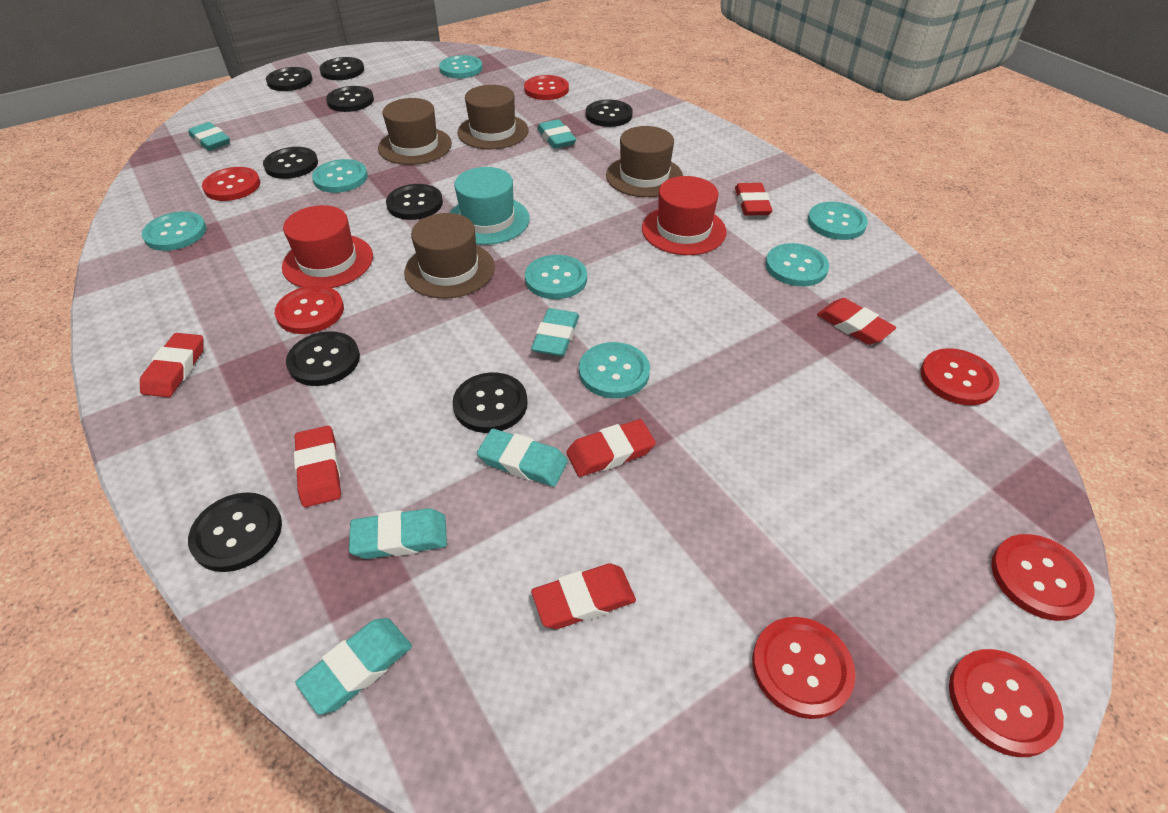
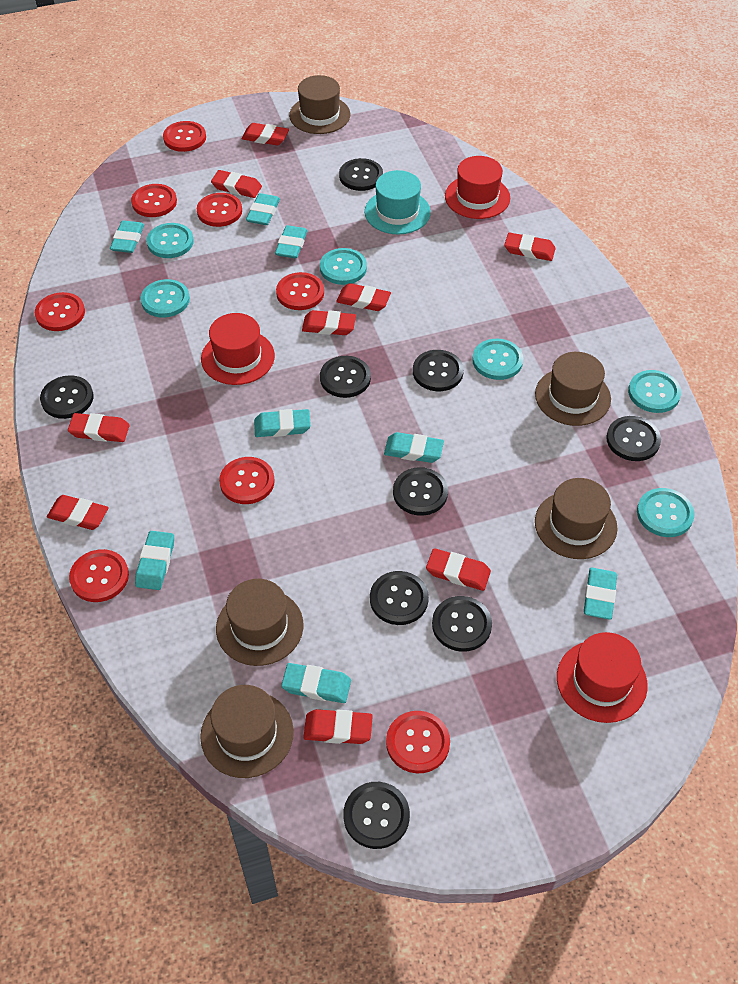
brown hat: 4 -> 5
red button: 7 -> 8
red eraser: 6 -> 9
red hat: 2 -> 3
turquoise button: 7 -> 6
turquoise eraser: 6 -> 8

